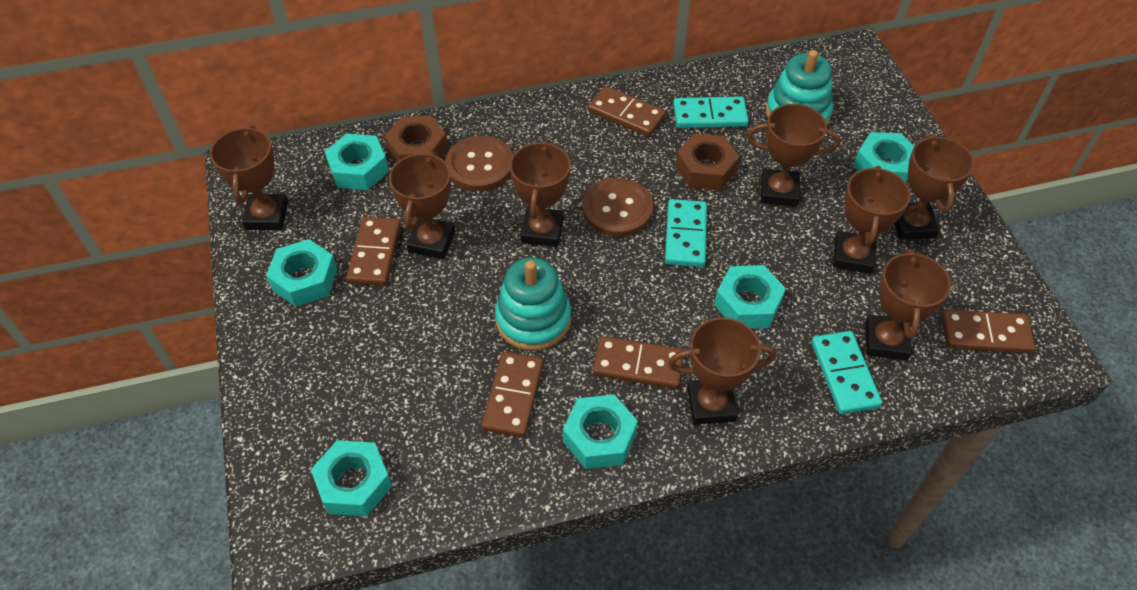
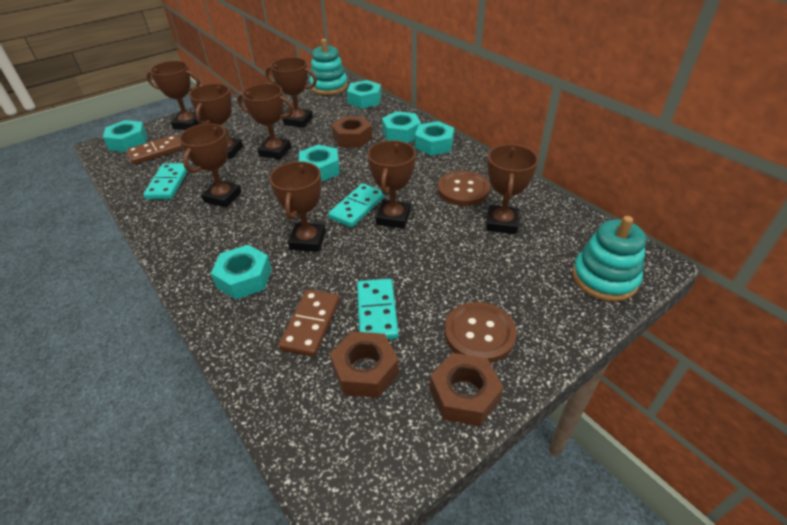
brown domino: 5 -> 2
brown nut: 2 -> 3

